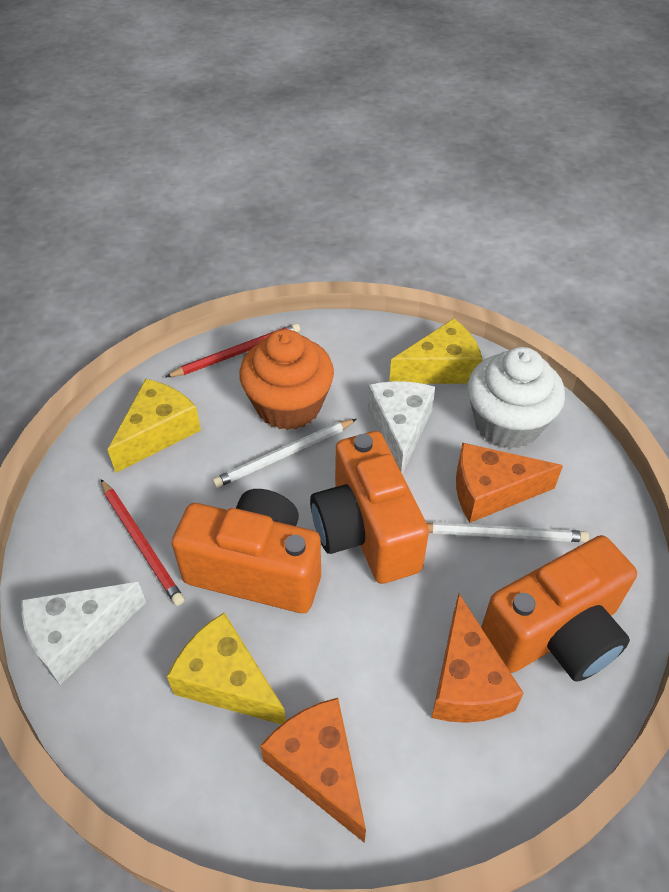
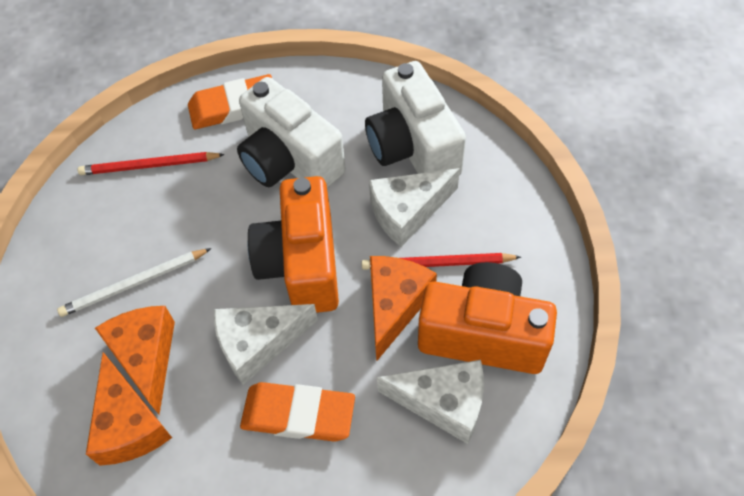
orange camera: 3 -> 2
orange cupcake: 1 -> 0
orange eraser: 0 -> 2
white camera: 0 -> 2
white cheese: 2 -> 3
white cupcake: 1 -> 0
white pencil: 2 -> 1
yellow cheese: 3 -> 0

